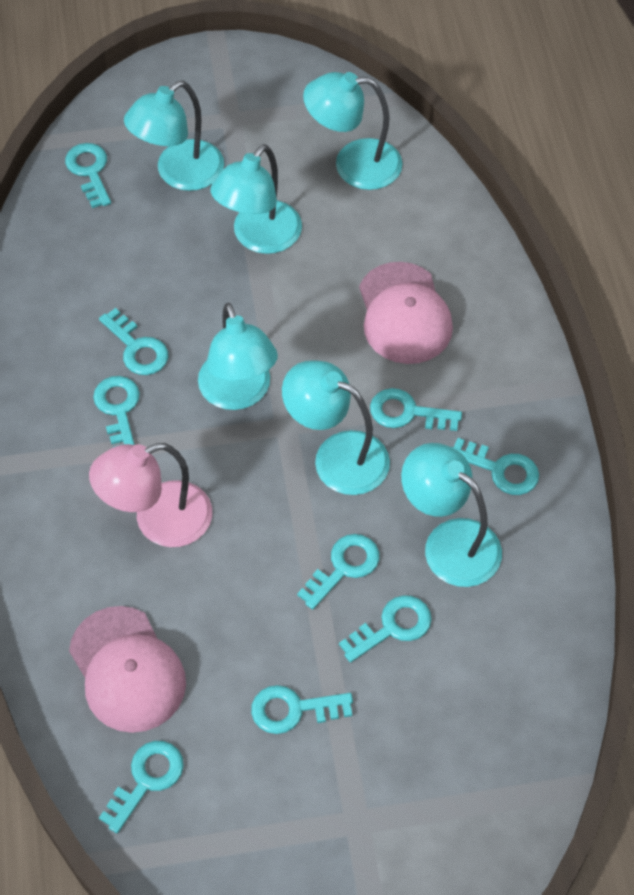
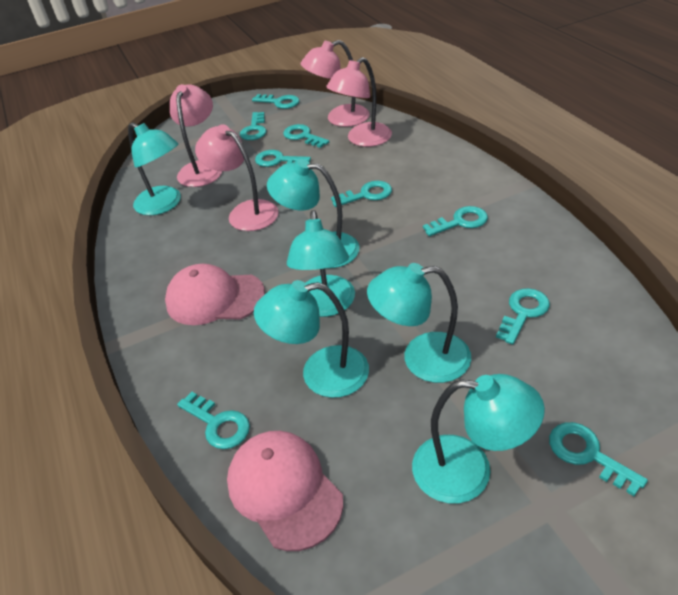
pink lamp: 1 -> 4

